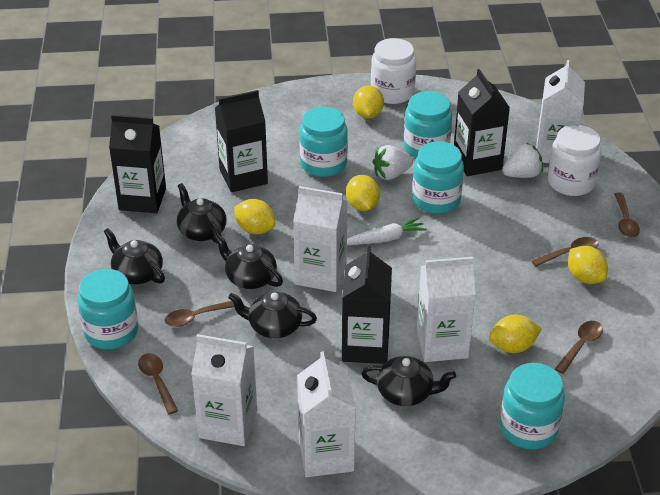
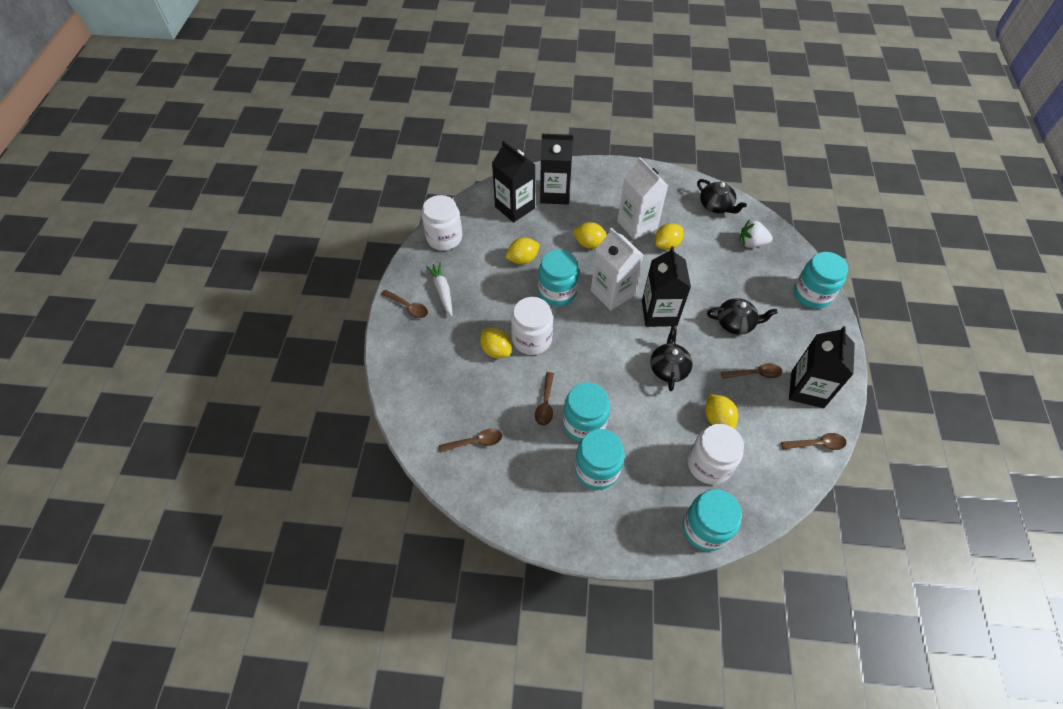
black teapot: 5 -> 3
white carton: 5 -> 2
white jar: 2 -> 3
white strawberry: 2 -> 1

